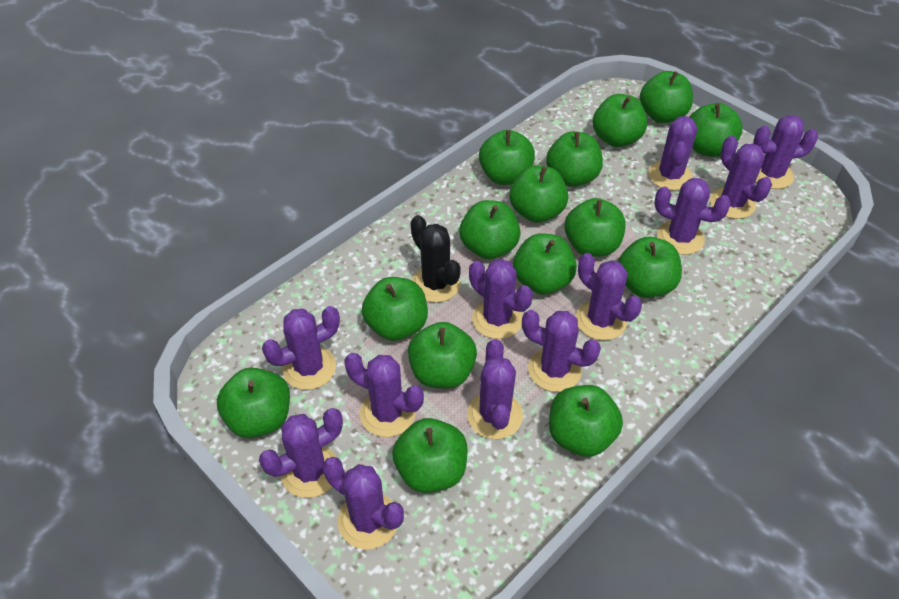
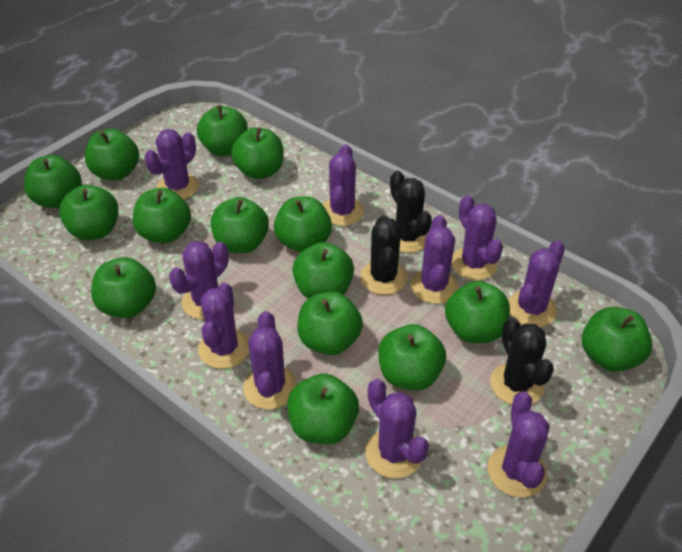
black cactus: 1 -> 3
purple cactus: 12 -> 10

